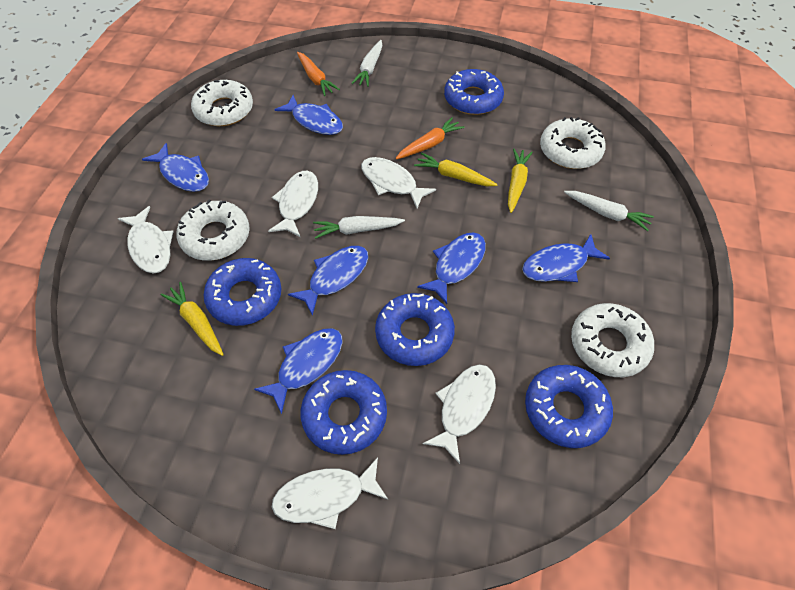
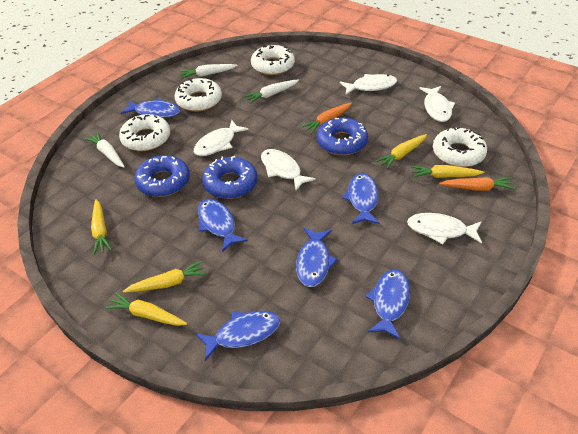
blue donut: 5 -> 3
yellow carrot: 3 -> 5

